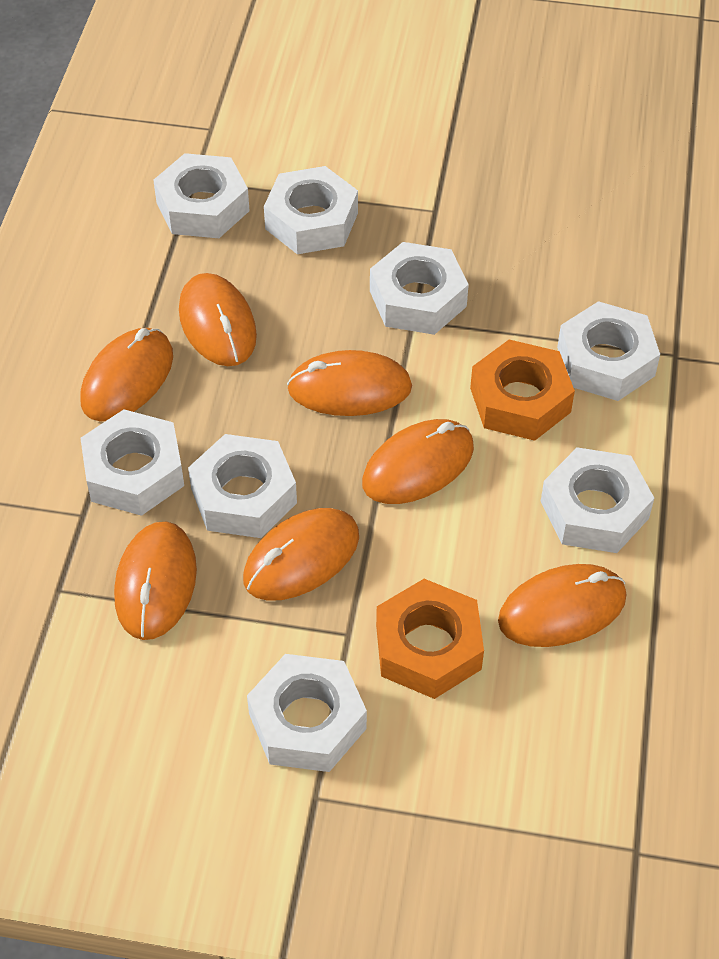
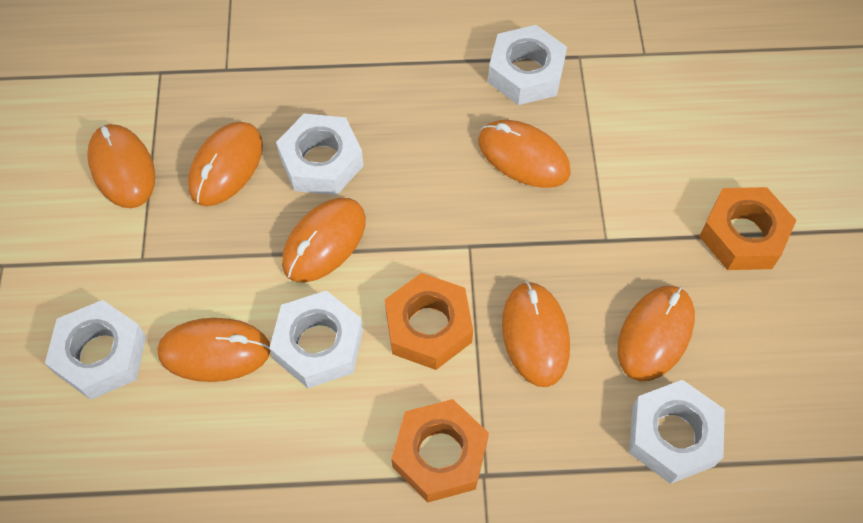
orange nut: 2 -> 3
white nut: 8 -> 5

